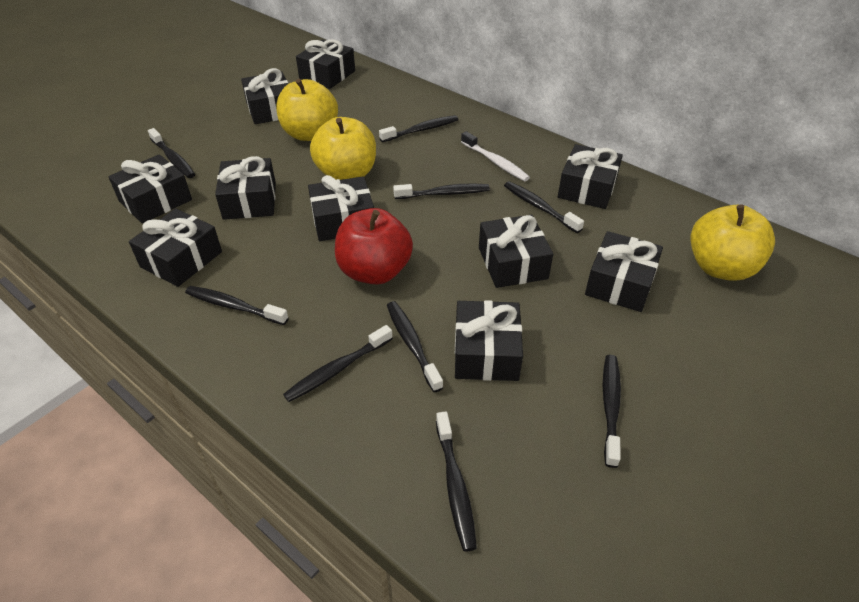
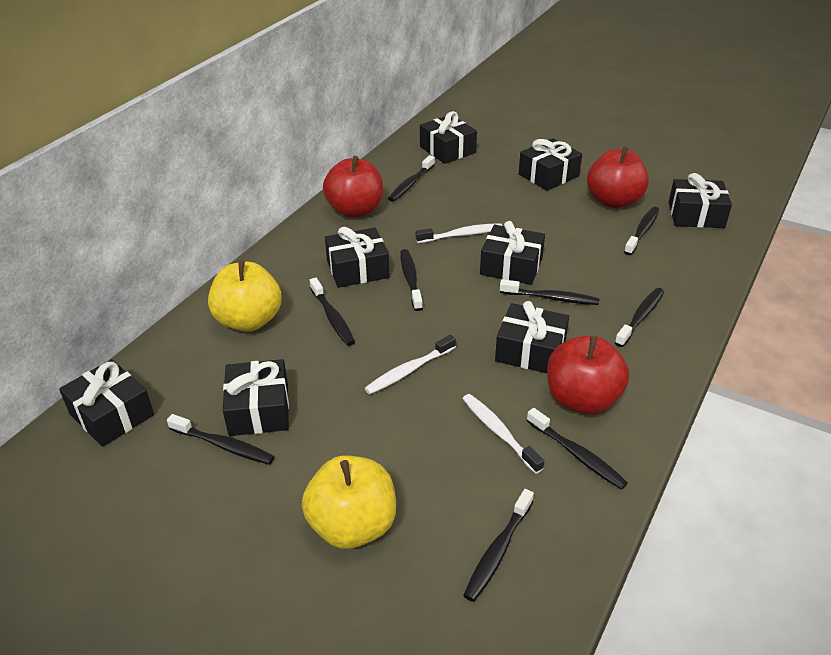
black gift: 10 -> 8
red apple: 1 -> 3
white toothbrush: 1 -> 3
yellow apple: 3 -> 2

